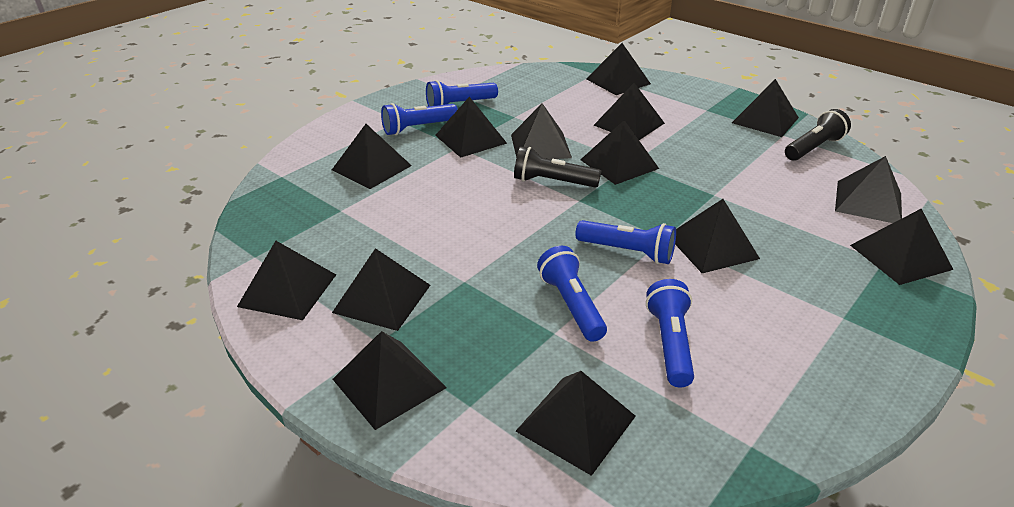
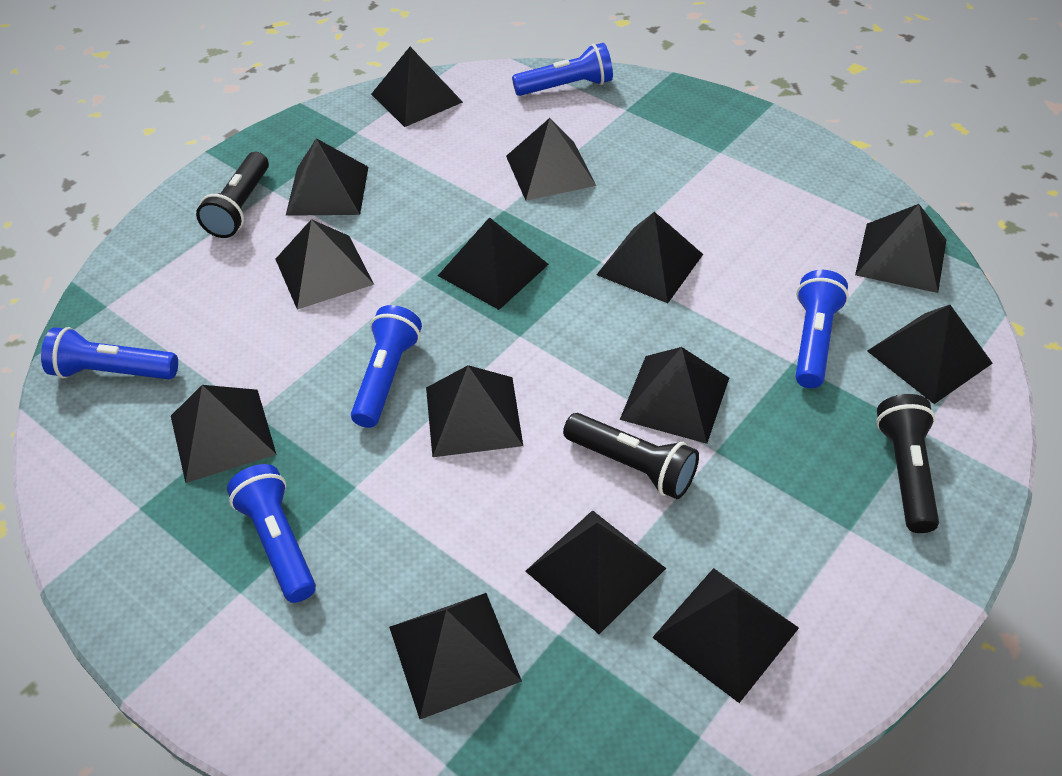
black flashlight: 2 -> 3

